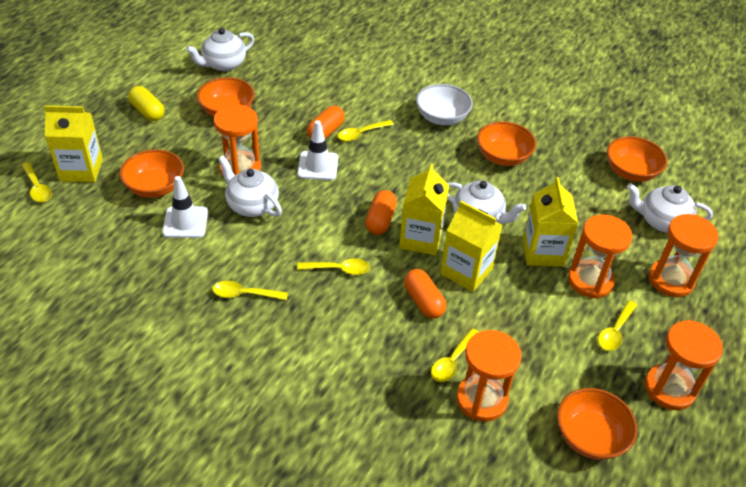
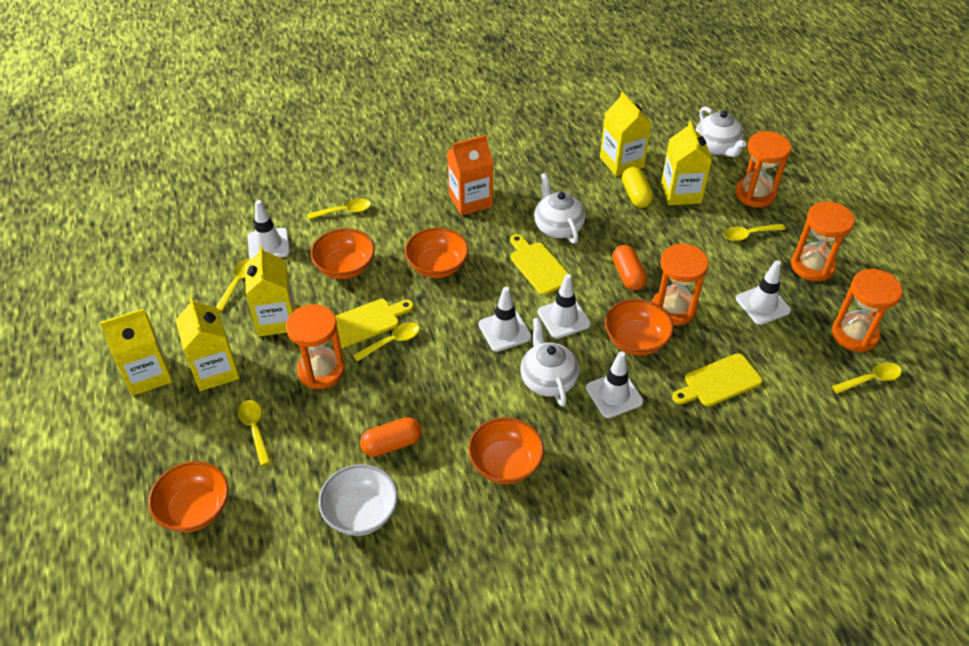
orange capsule: 3 -> 2
orange carton: 0 -> 1
white teapot: 4 -> 3
white traffic cone: 2 -> 5
yellow carton: 4 -> 5
yellow cutting board: 0 -> 3

